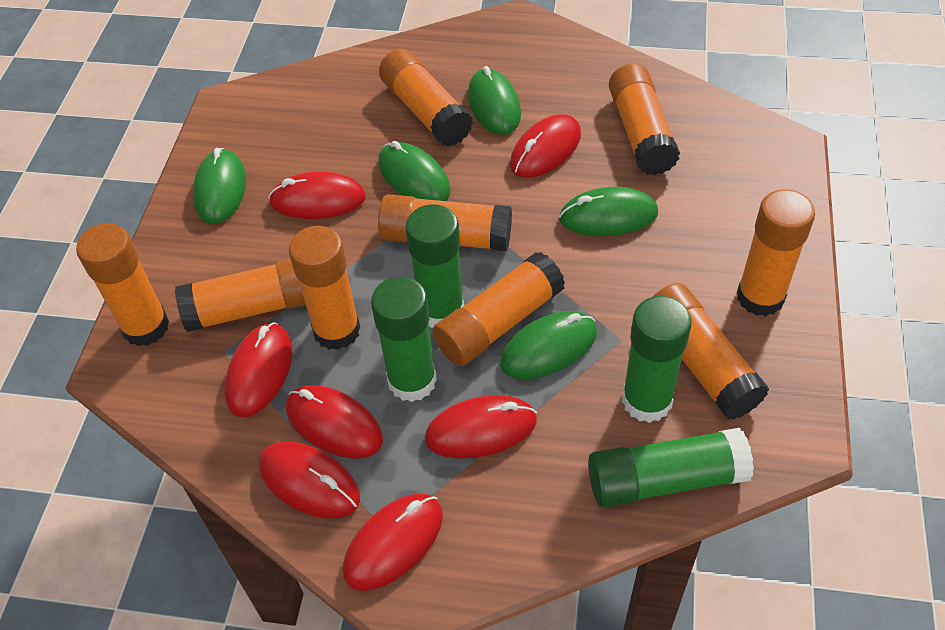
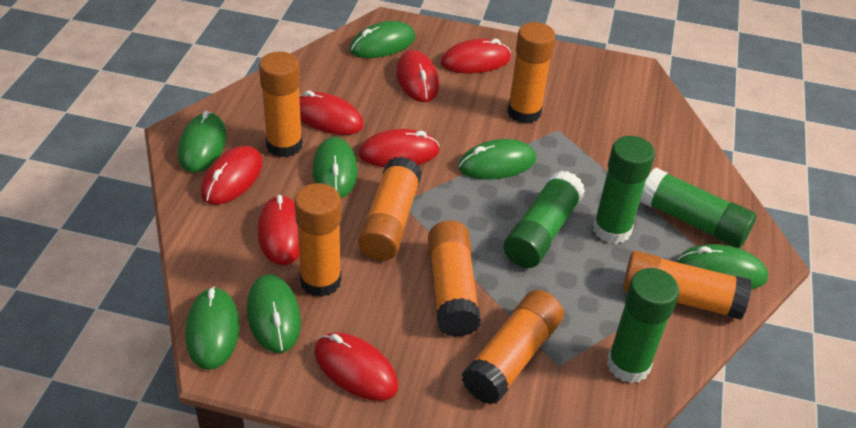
green mouse: 5 -> 7
orange glue stick: 9 -> 7

